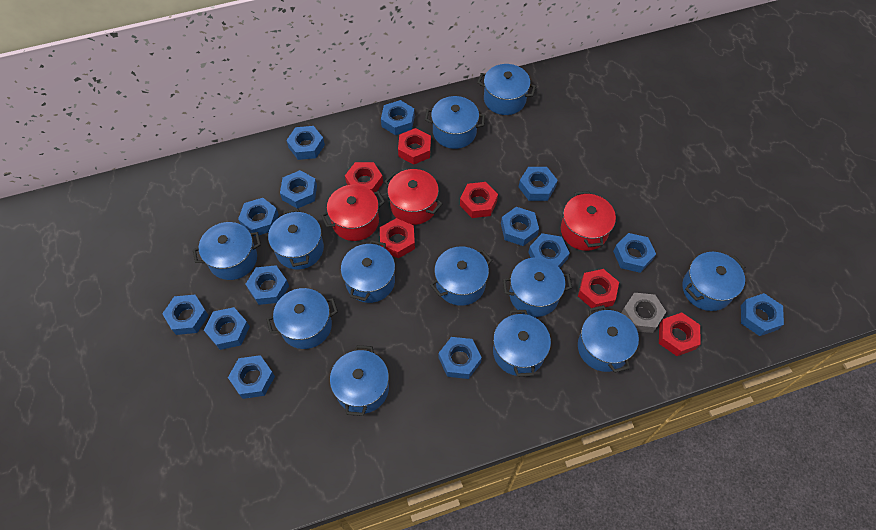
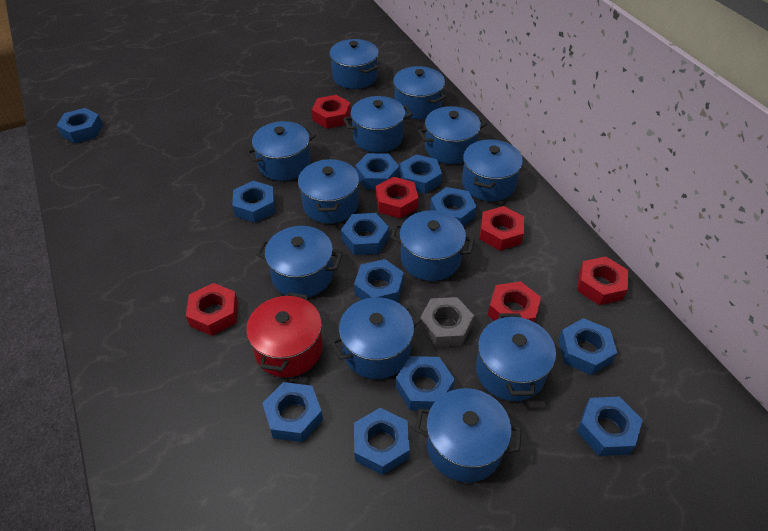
blue nut: 14 -> 12
red pot: 3 -> 1

